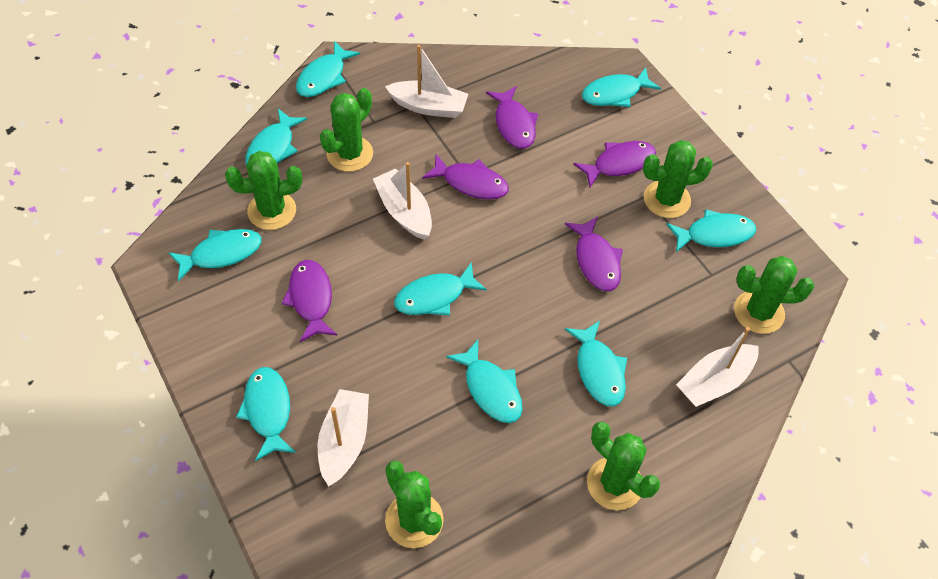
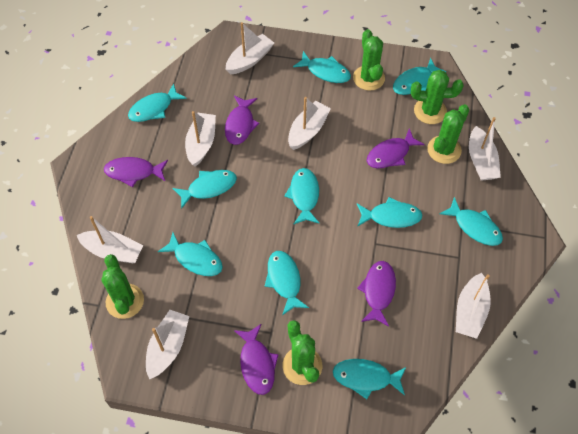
green cactus: 6 -> 5
turquoise fish: 9 -> 10
white boat: 4 -> 7

